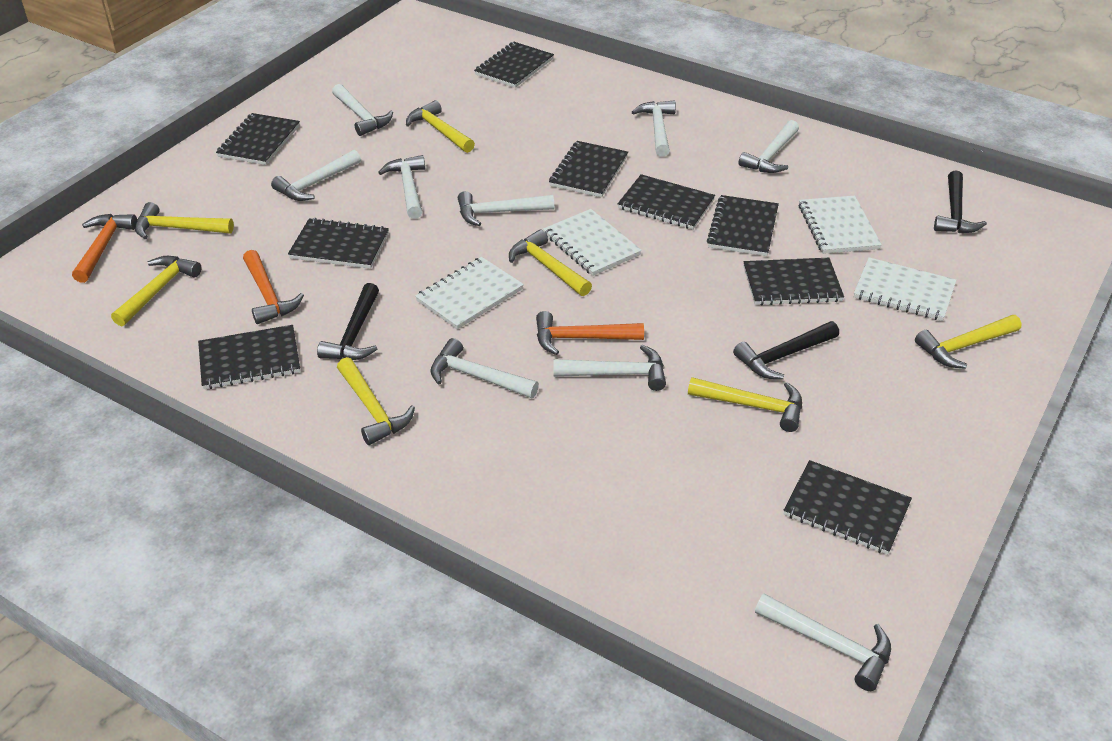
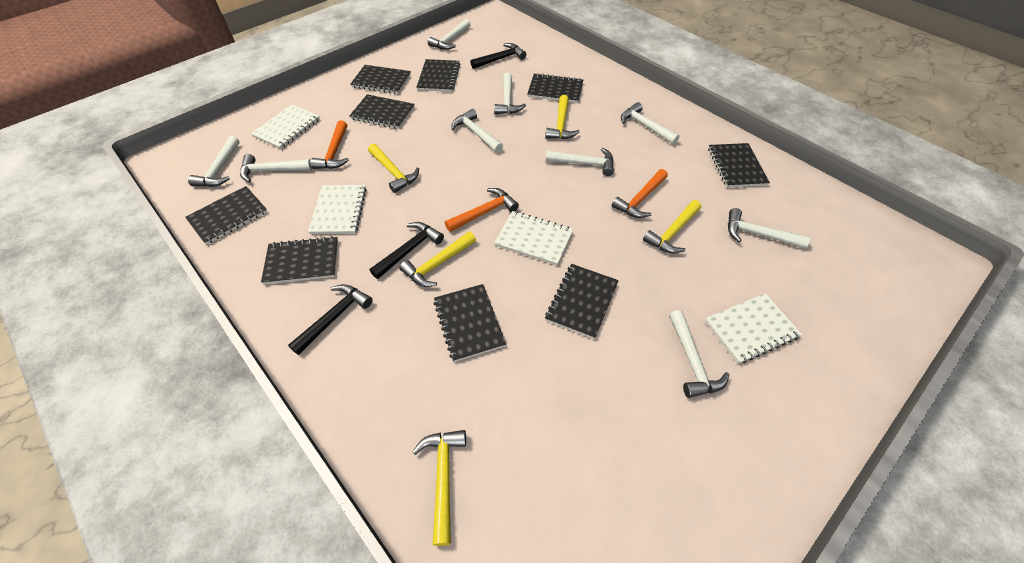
yellow hammer: 7 -> 5

